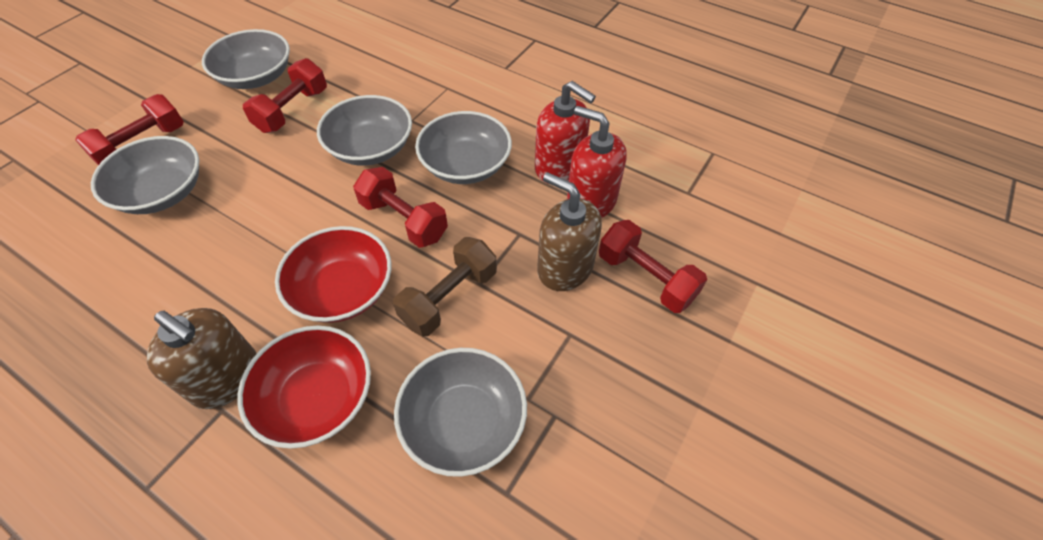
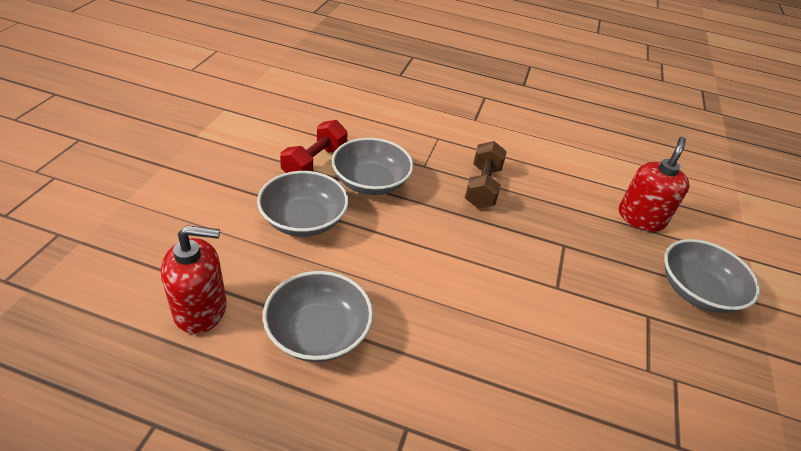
brown soap dispenser: 2 -> 0
grey bowl: 5 -> 4
red bowl: 2 -> 0
red dumbbell: 4 -> 1

